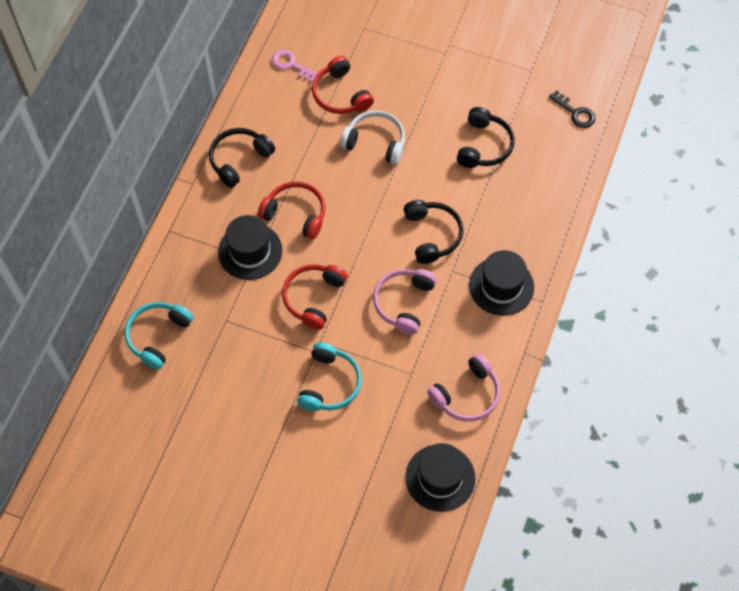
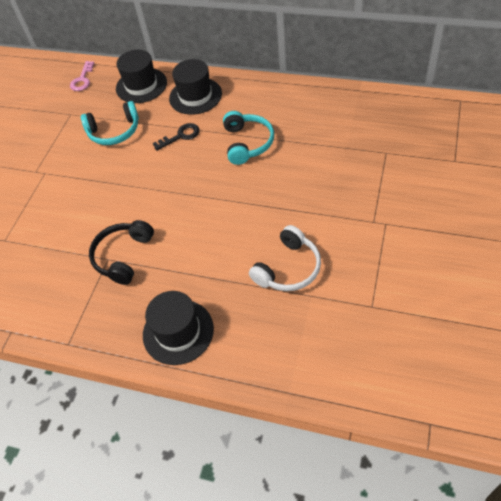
black headphones: 3 -> 1
pink headphones: 2 -> 0
red headphones: 3 -> 0

